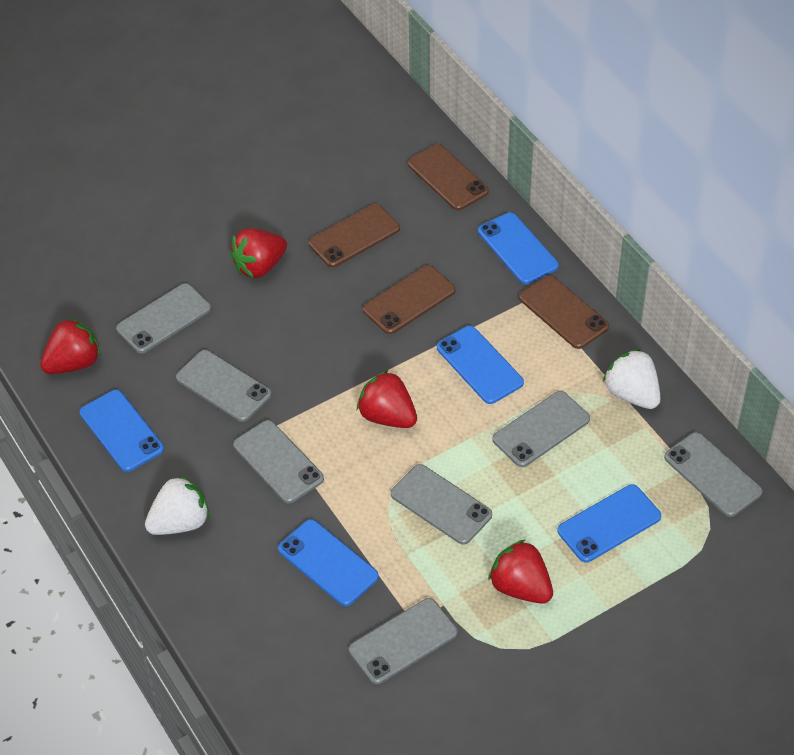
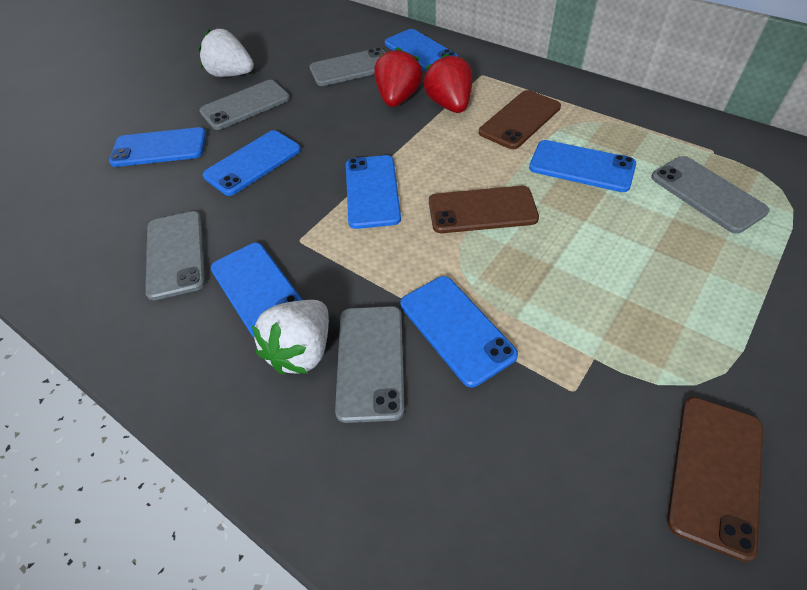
blue phone: 5 -> 7
brown phone: 4 -> 3
grey phone: 7 -> 5
red strawberry: 4 -> 2

